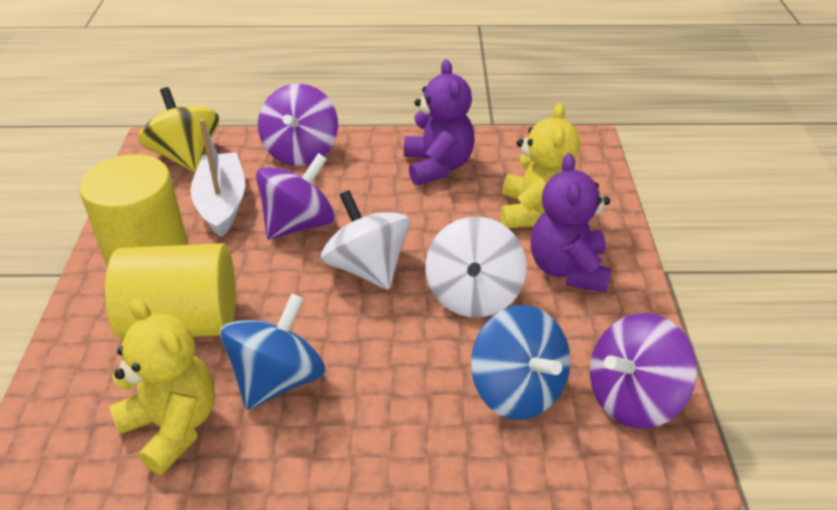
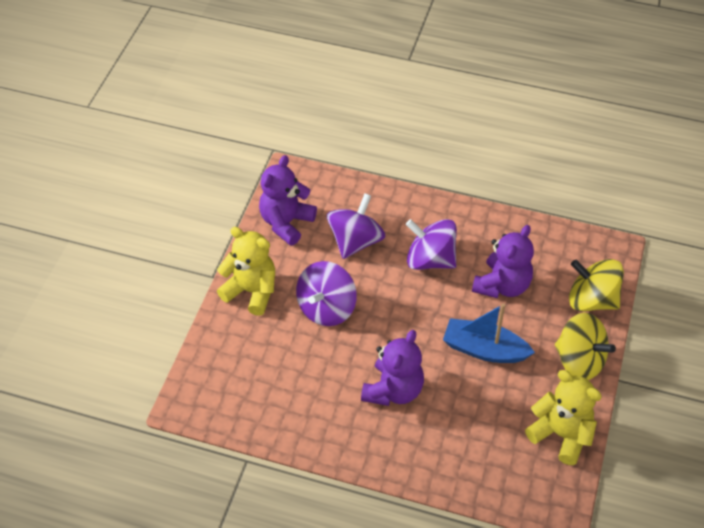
blue boat: 0 -> 1
blue spinning top: 2 -> 0
purple teddy bear: 2 -> 3
white boat: 1 -> 0
white spinning top: 2 -> 0
yellow cylinder: 2 -> 0
yellow spinning top: 1 -> 2

